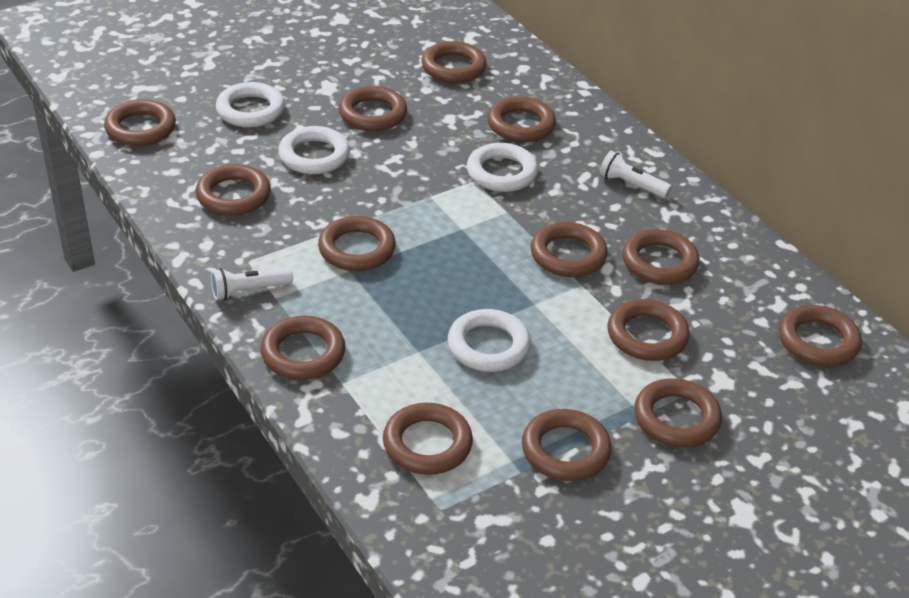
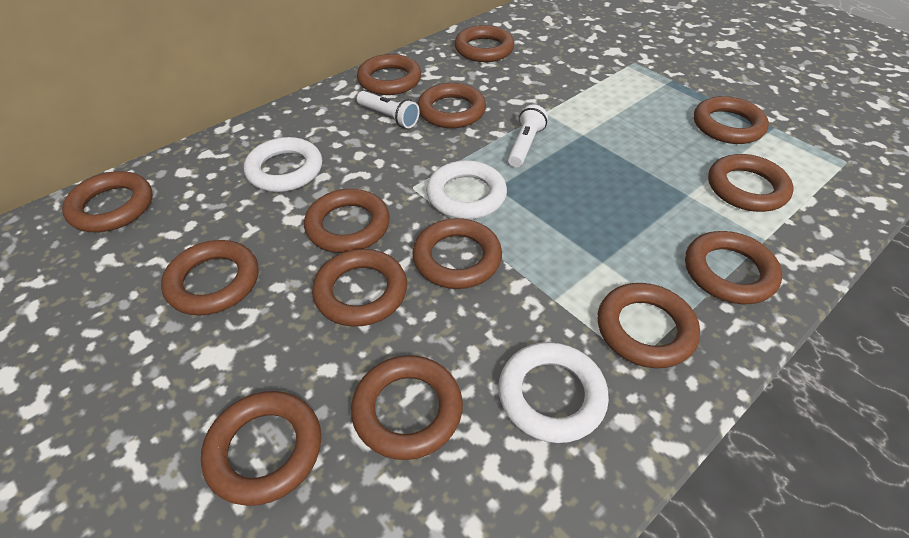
white ring: 4 -> 3

